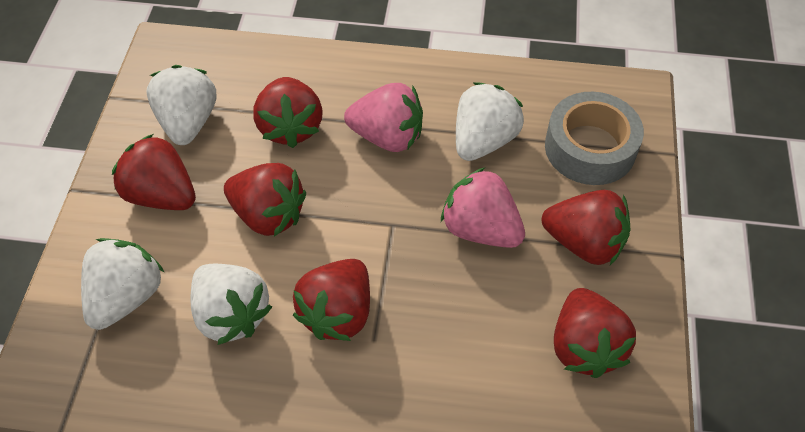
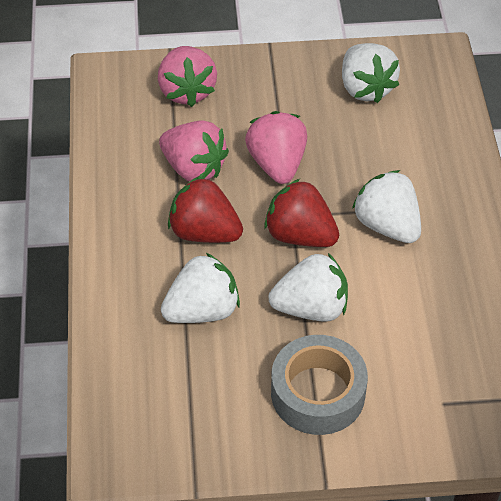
pink strawberry: 2 -> 3
red strawberry: 6 -> 2

